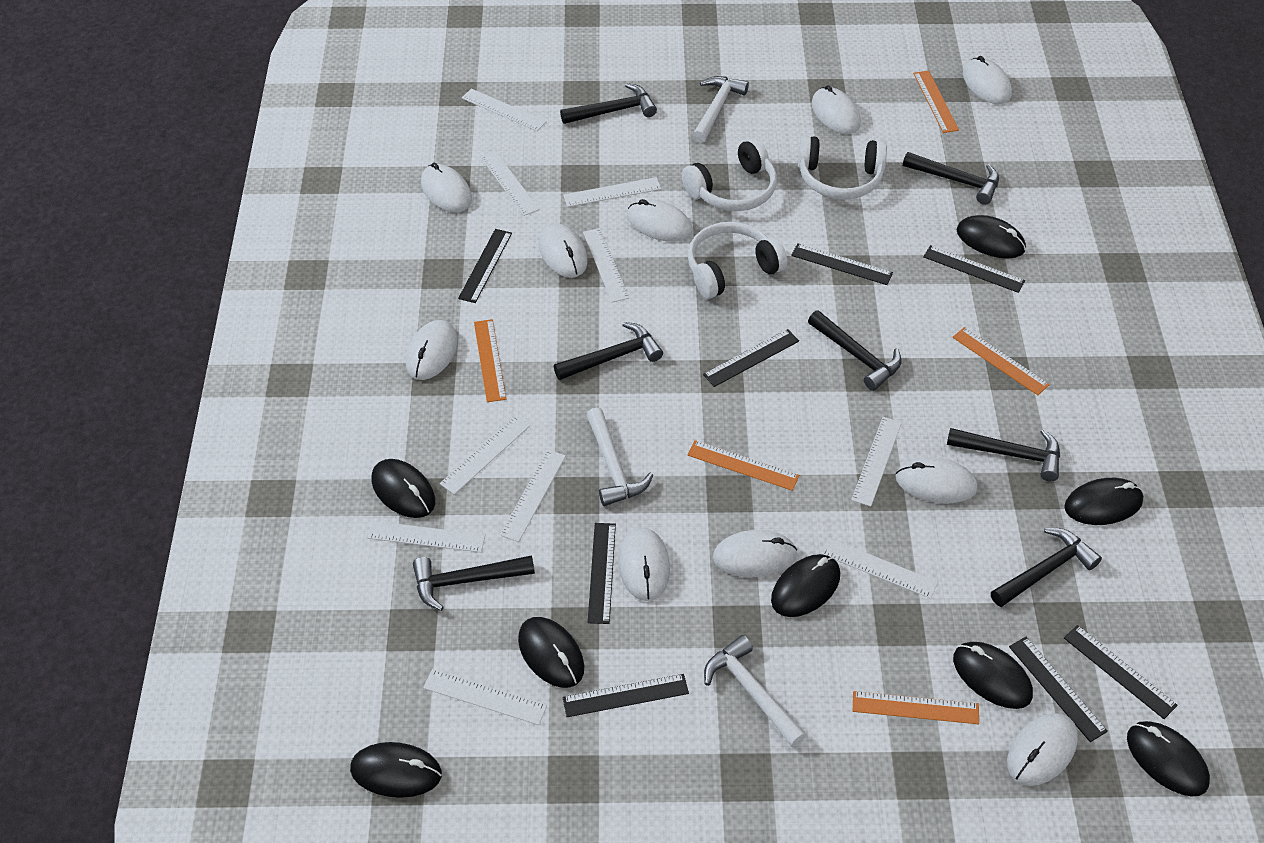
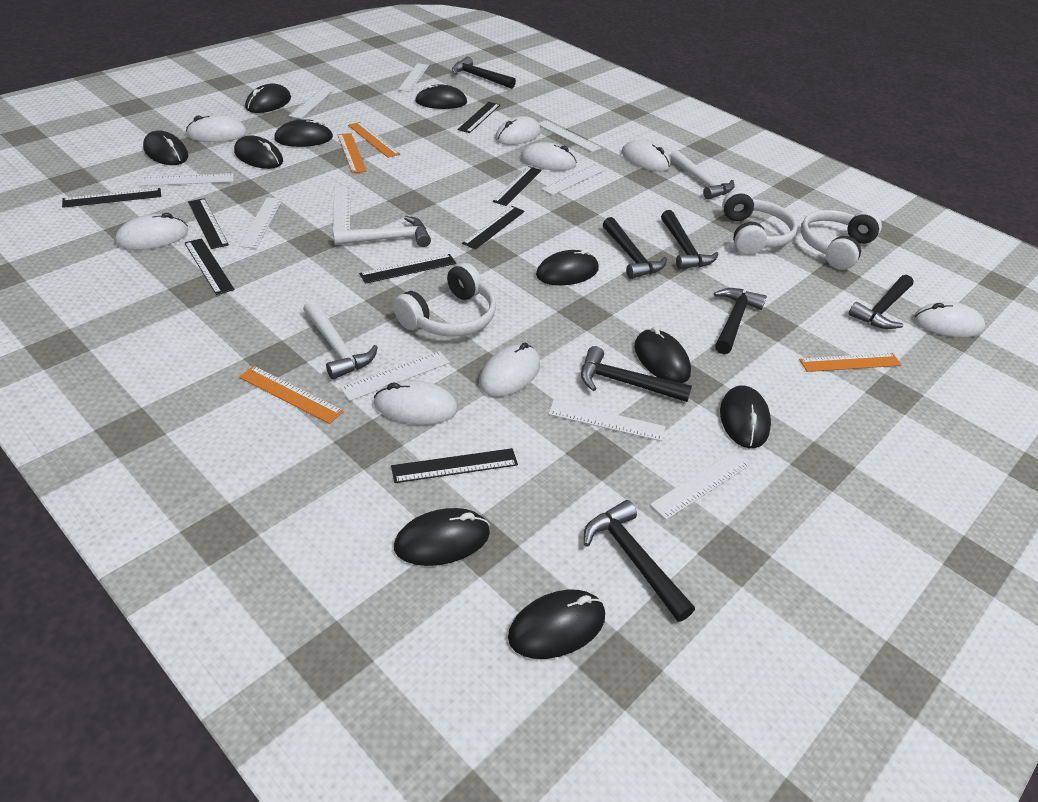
black mouse: 8 -> 10
orange ruler: 5 -> 4
white mouse: 10 -> 8

